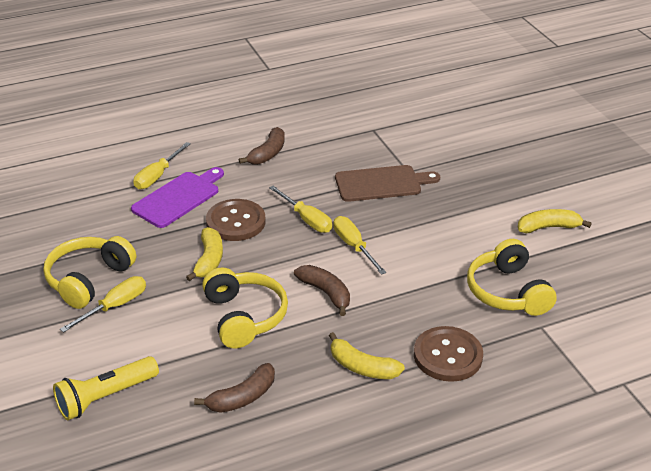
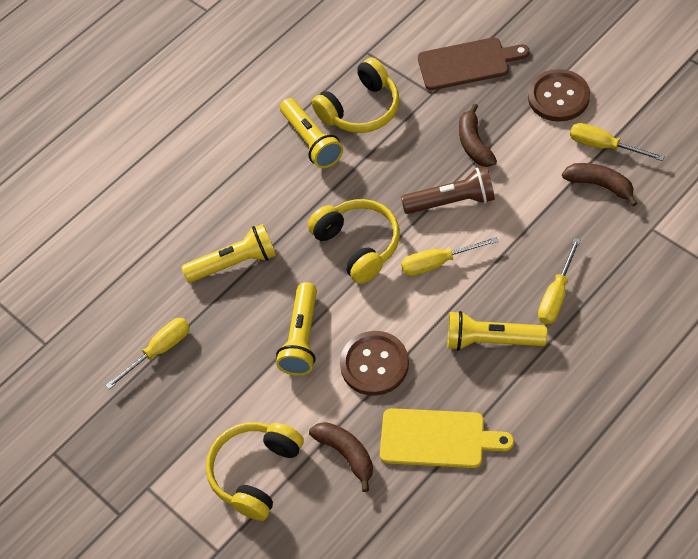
brown flashlight: 0 -> 1
purple cutting board: 1 -> 0
yellow banana: 3 -> 0
yellow cutting board: 0 -> 1
yellow flashlight: 1 -> 4

